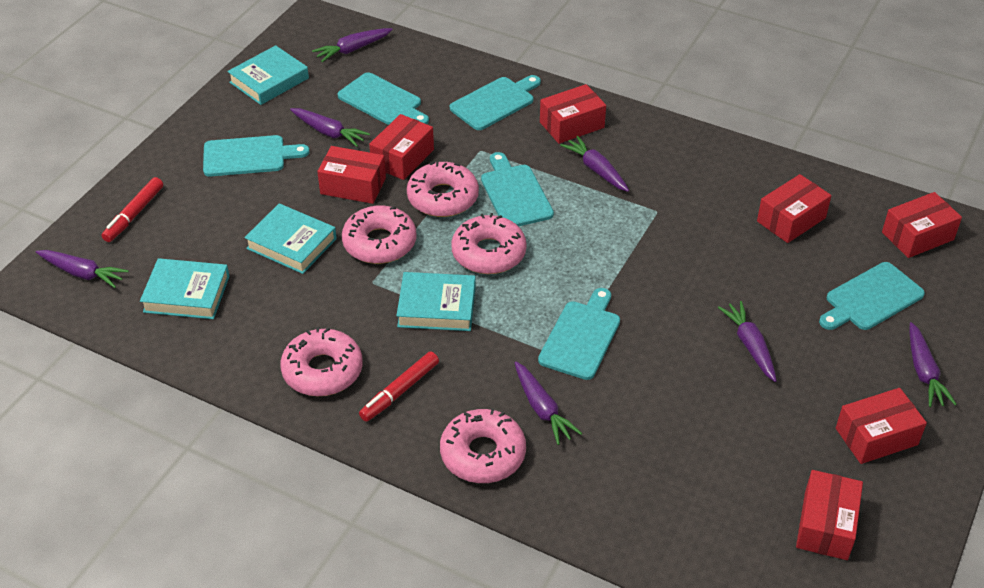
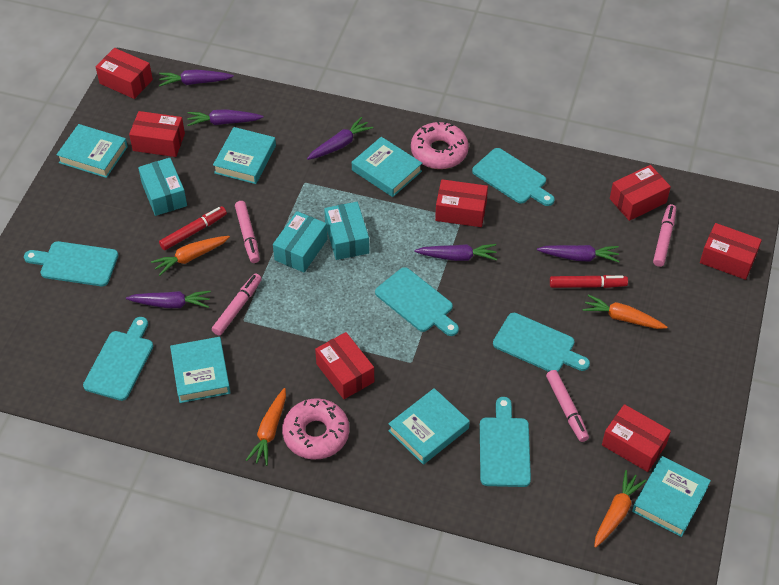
orange carrot: 0 -> 4
pink donut: 5 -> 2
pink marker: 0 -> 4
purple carrot: 7 -> 6
turquoise book: 4 -> 6
turquoise box: 0 -> 3

